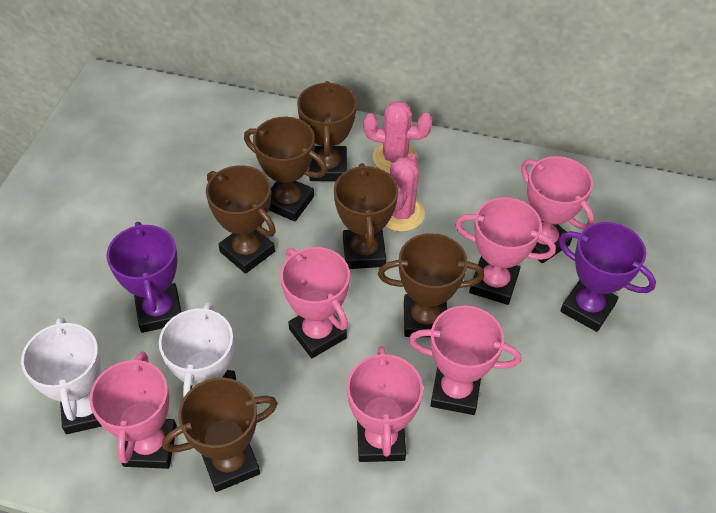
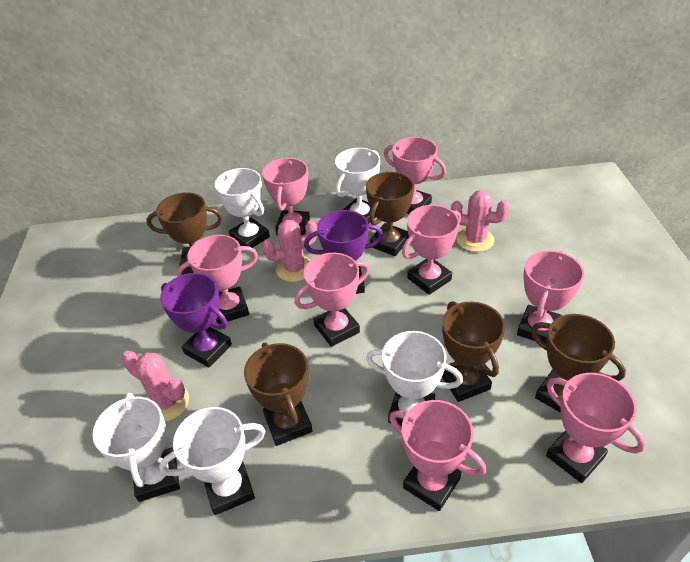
brown trophy: 6 -> 5
pink cactus: 2 -> 3
pink trophy: 6 -> 8
white trophy: 2 -> 5

